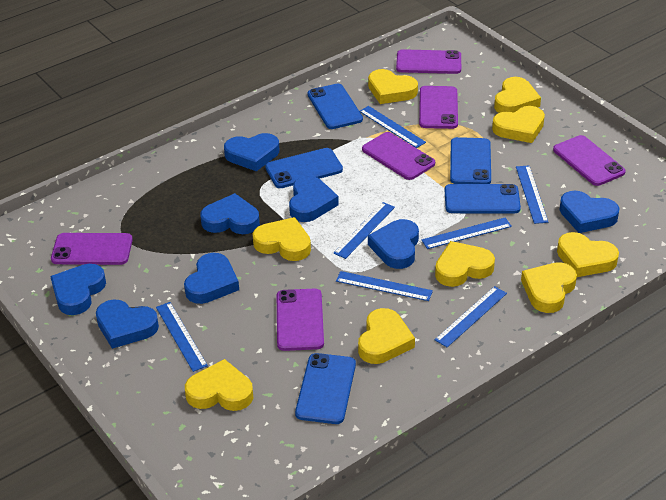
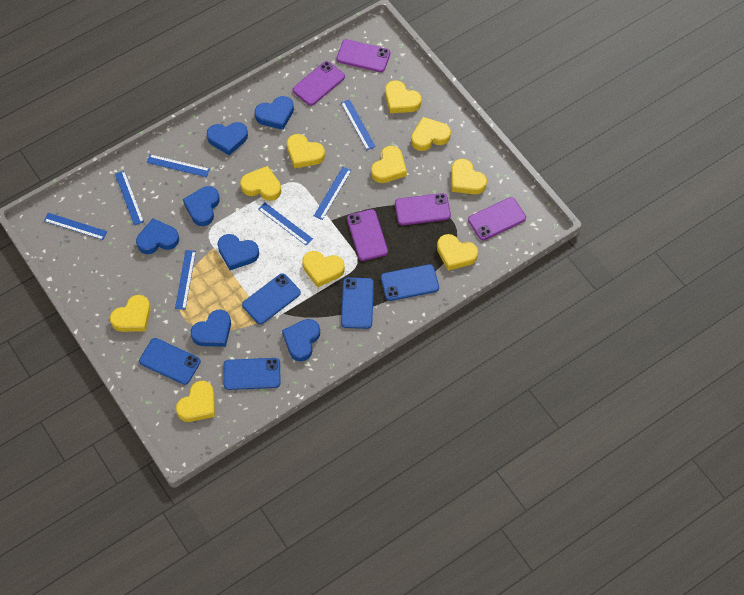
blue heart: 8 -> 7
purple phone: 6 -> 5
yellow heart: 9 -> 10

